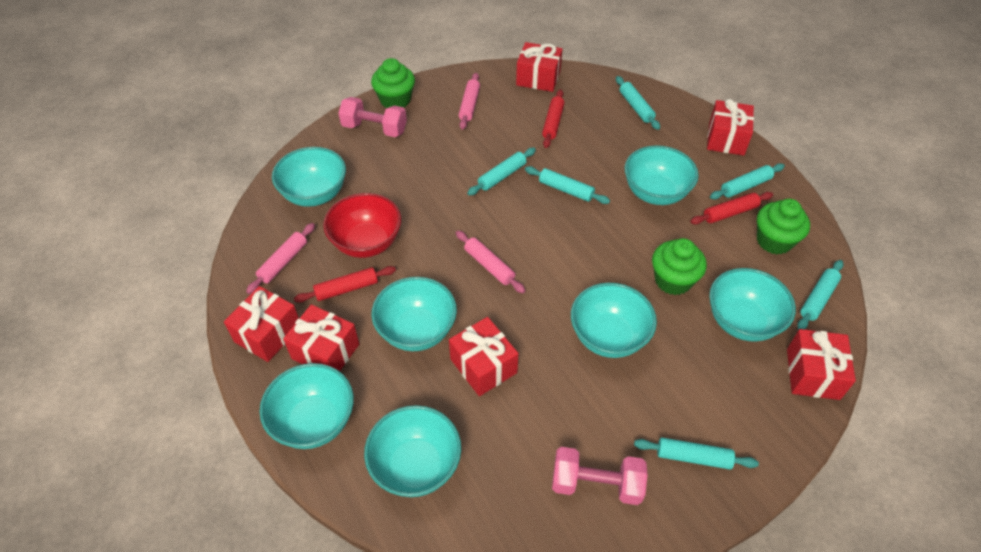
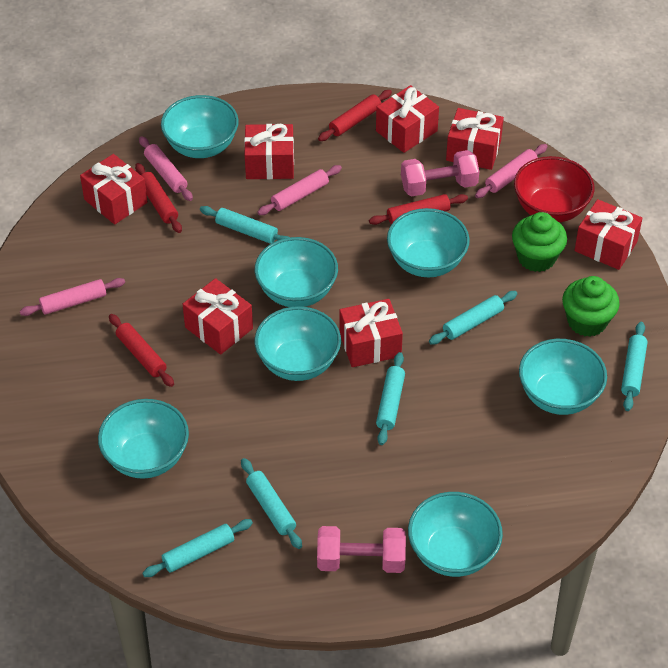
green cupcake: 3 -> 2
pink rolling pin: 3 -> 4
red gift: 6 -> 7
red rolling pin: 3 -> 4

